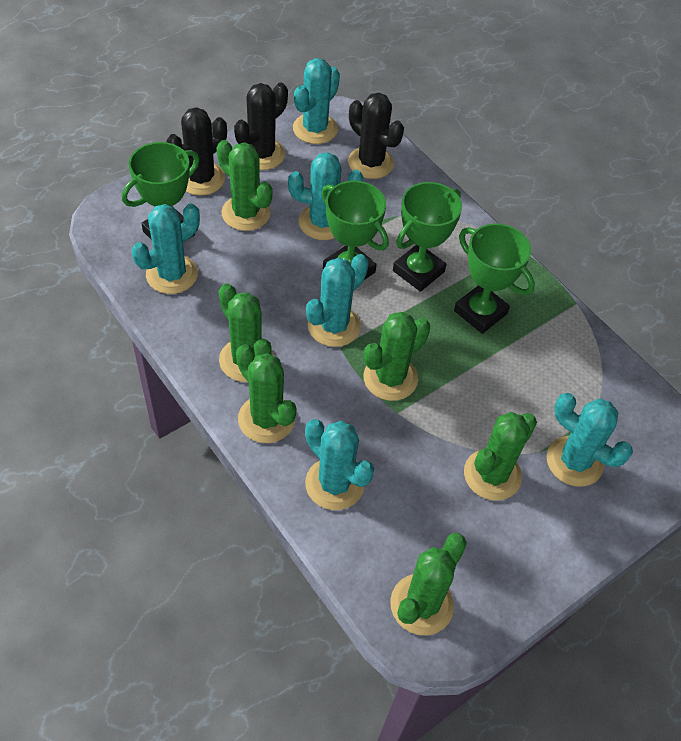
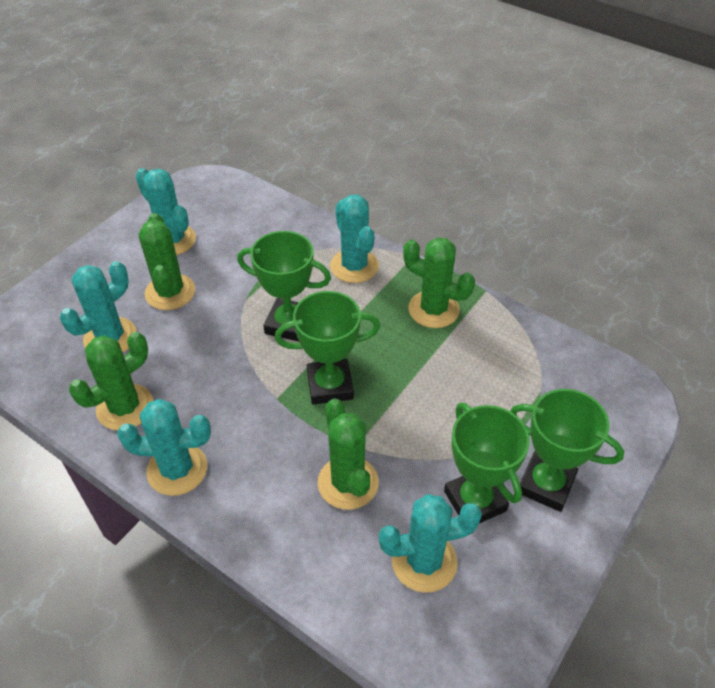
black cactus: 3 -> 0
green cactus: 6 -> 4
turquoise cactus: 6 -> 5

